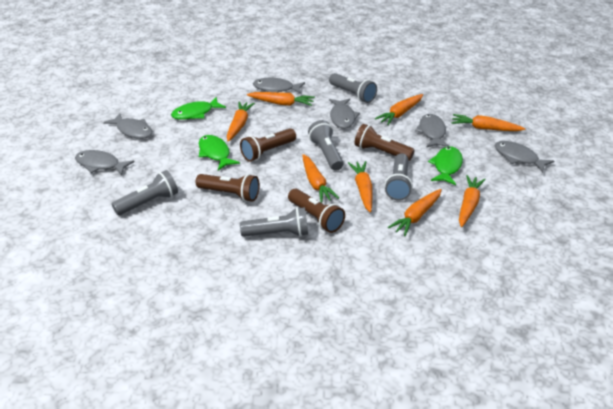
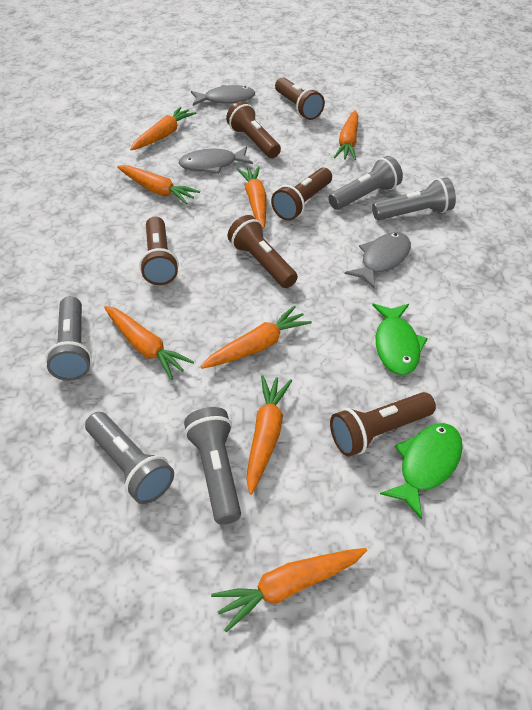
brown flashlight: 4 -> 6
green fish: 3 -> 2
grey fish: 6 -> 3

